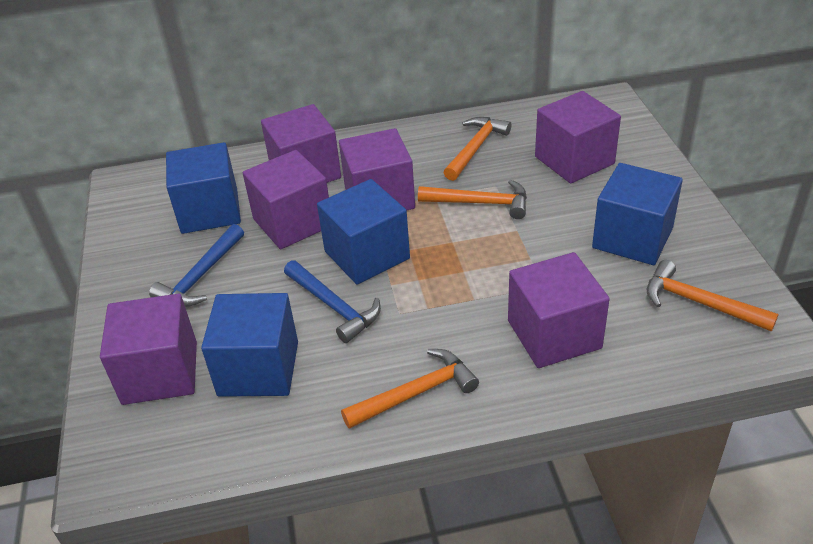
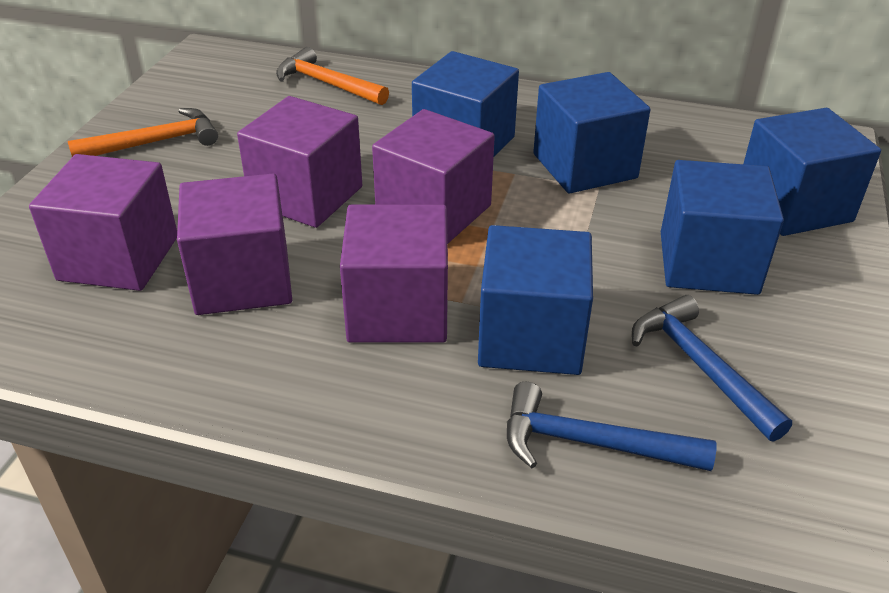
blue cube: 4 -> 5
orange hammer: 4 -> 2
purple cube: 6 -> 5

